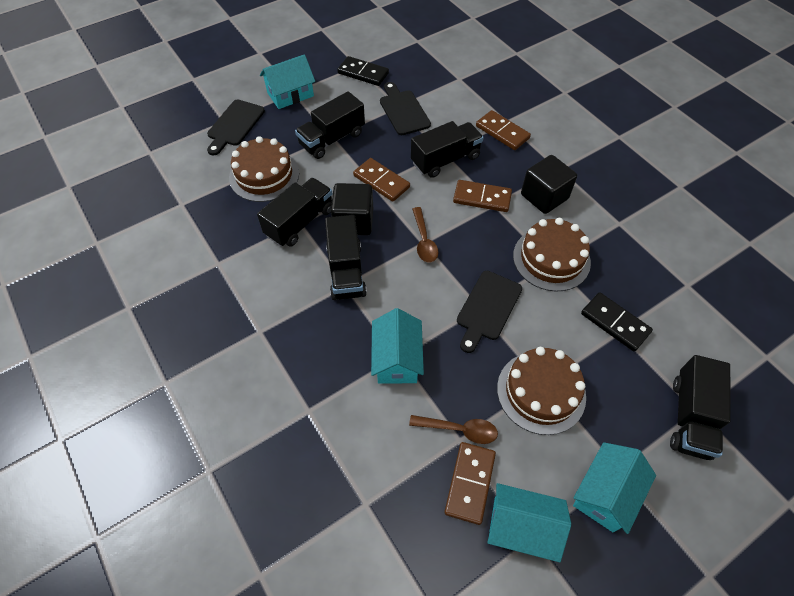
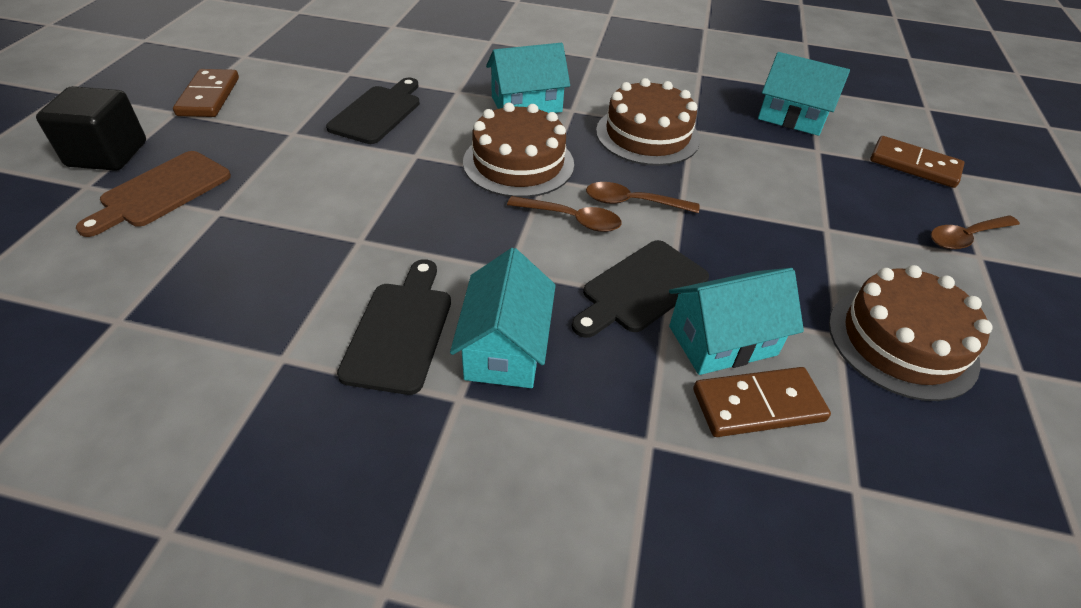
black cube: 2 -> 1
black domino: 2 -> 0
black truck: 5 -> 0
brown cutting board: 0 -> 1
brown domino: 4 -> 3
brown spoon: 2 -> 3

